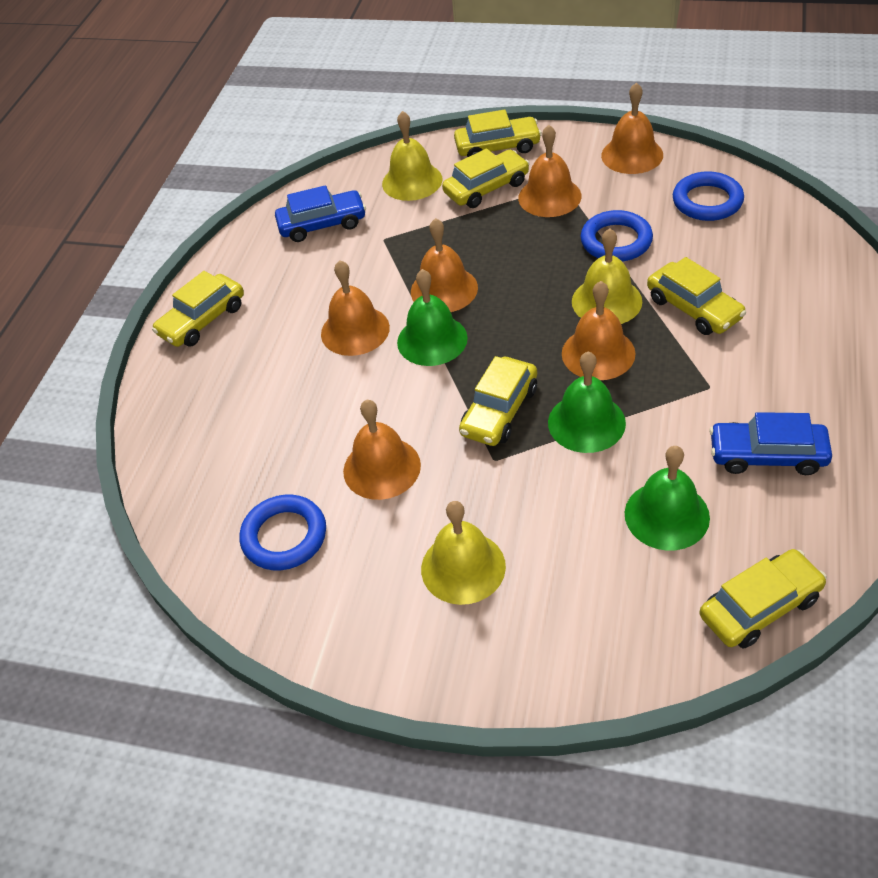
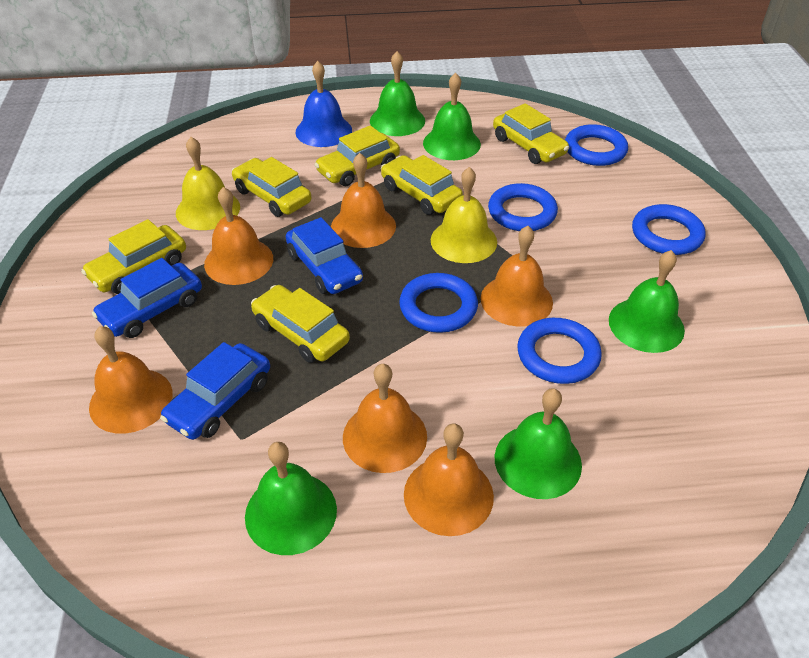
blue bell: 0 -> 1
blue car: 2 -> 3
blue ring: 3 -> 5
green bell: 3 -> 5
yellow bell: 3 -> 2

